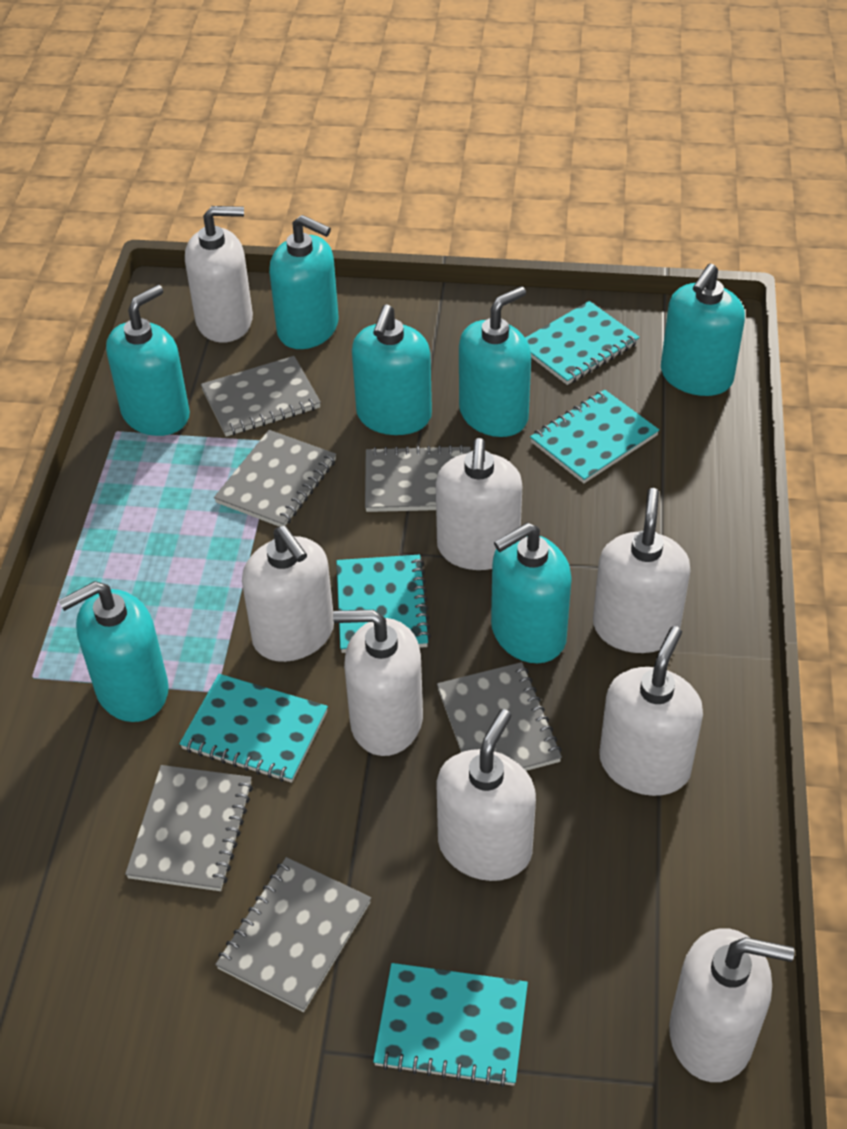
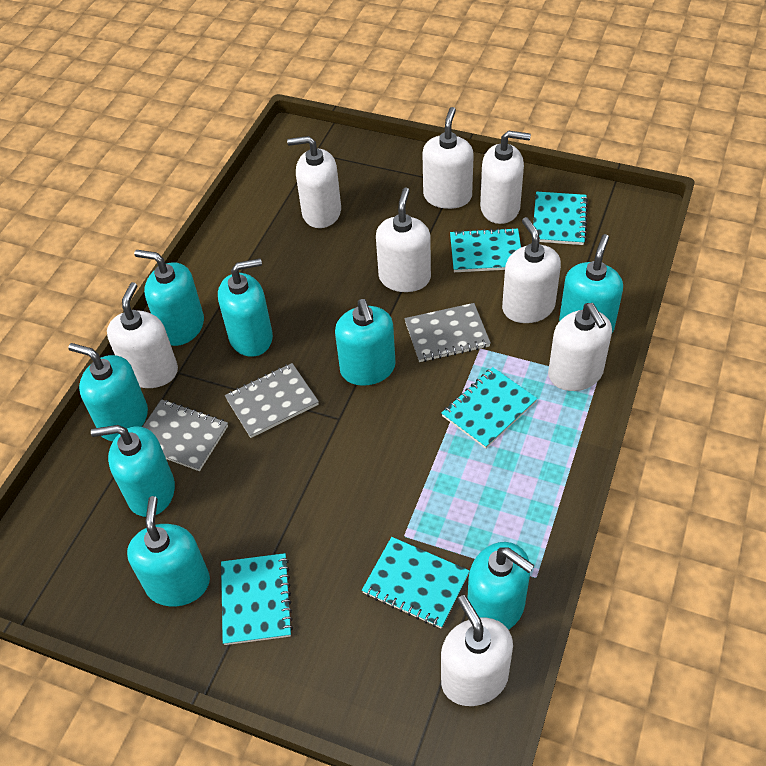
grey notebook: 6 -> 3
turquoise soap dispenser: 7 -> 8

